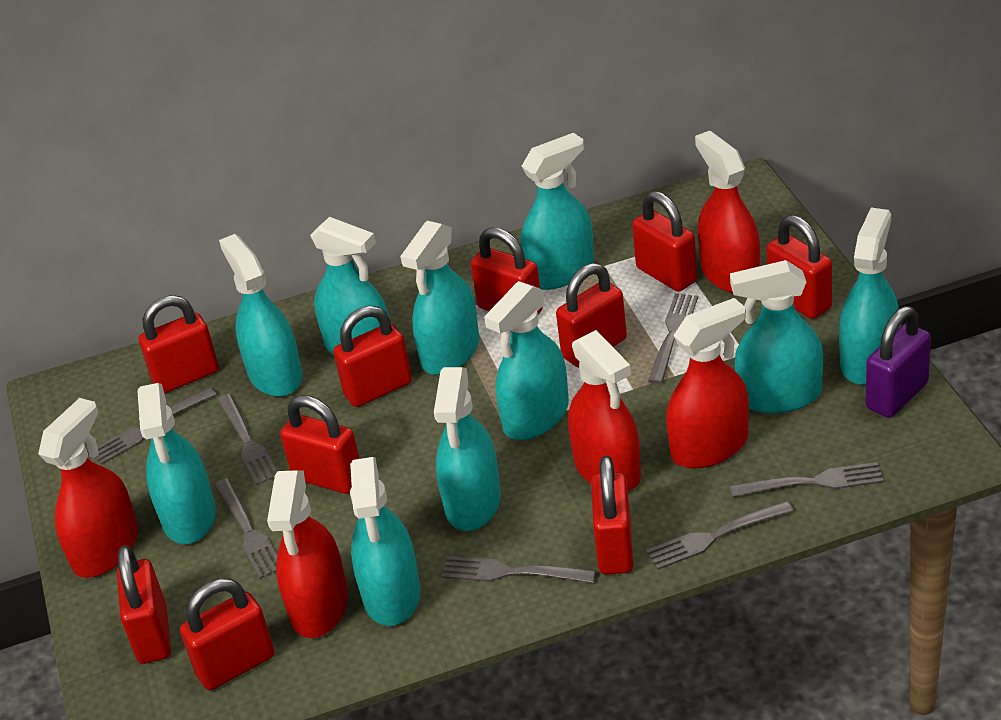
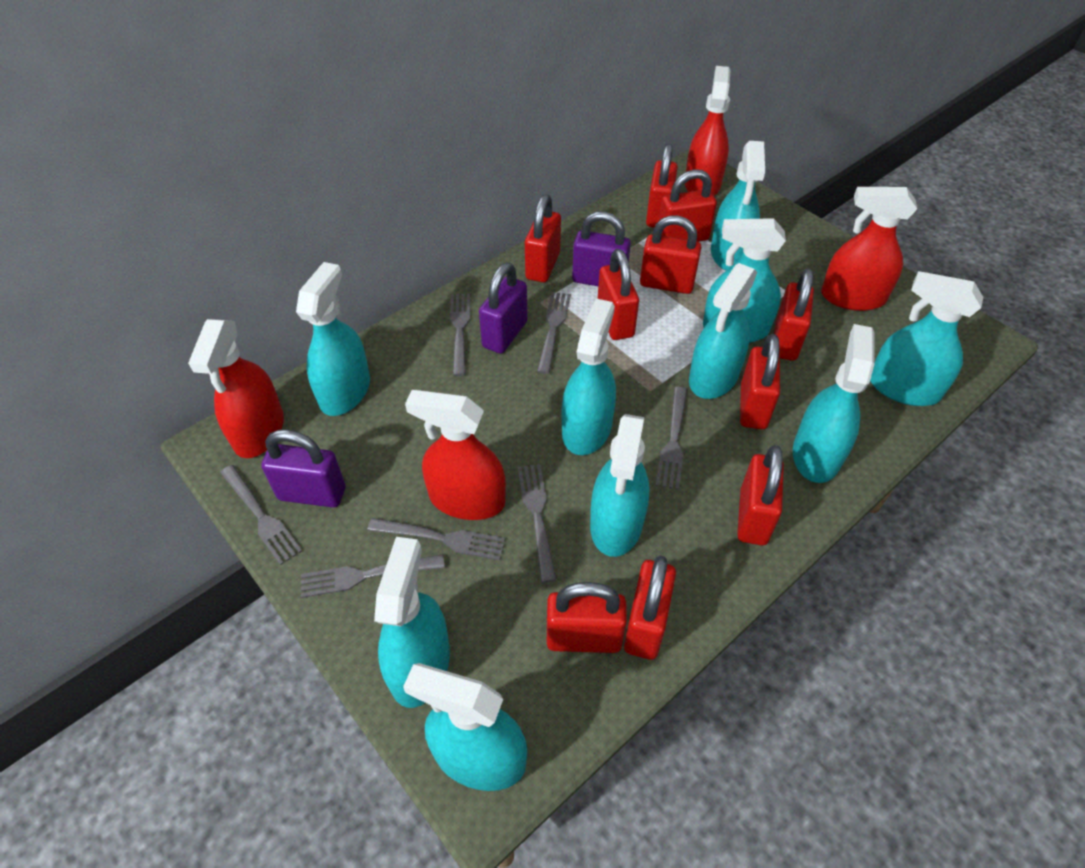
purple padlock: 1 -> 3
red spray bottle: 5 -> 4

